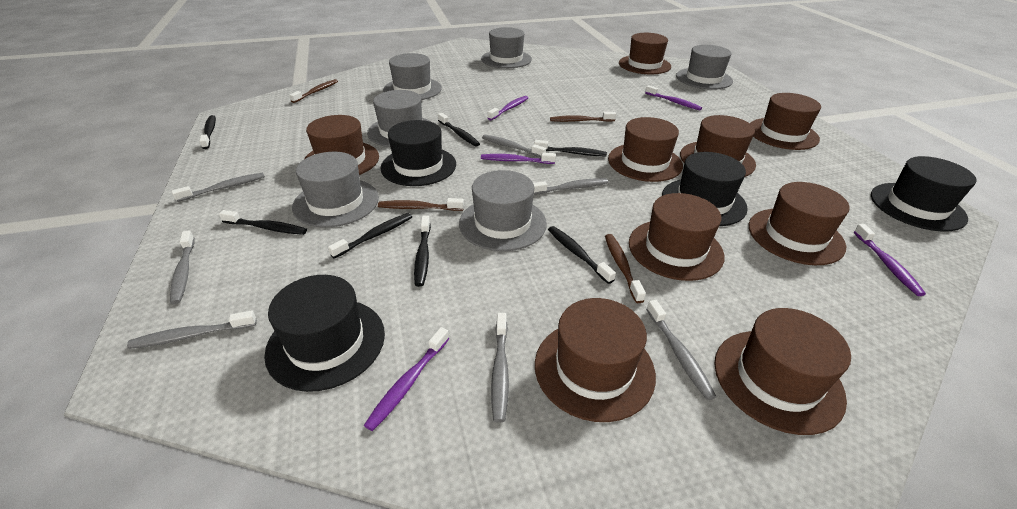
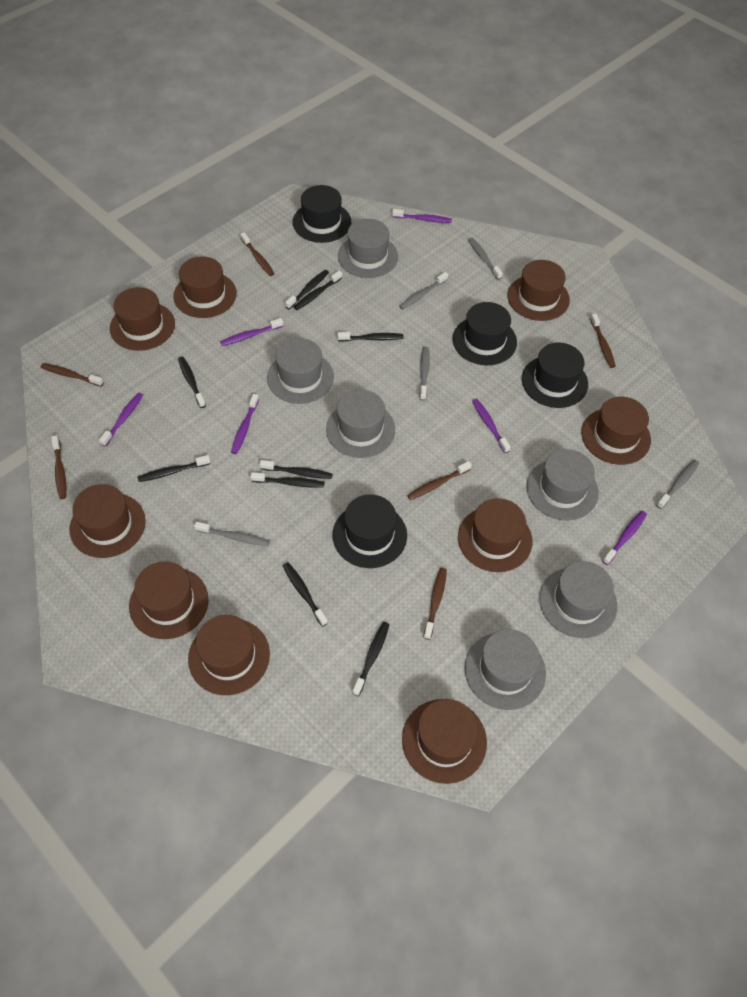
black toothbrush: 7 -> 9
brown toothbrush: 4 -> 6
grey toothbrush: 7 -> 5
purple toothbrush: 5 -> 6

